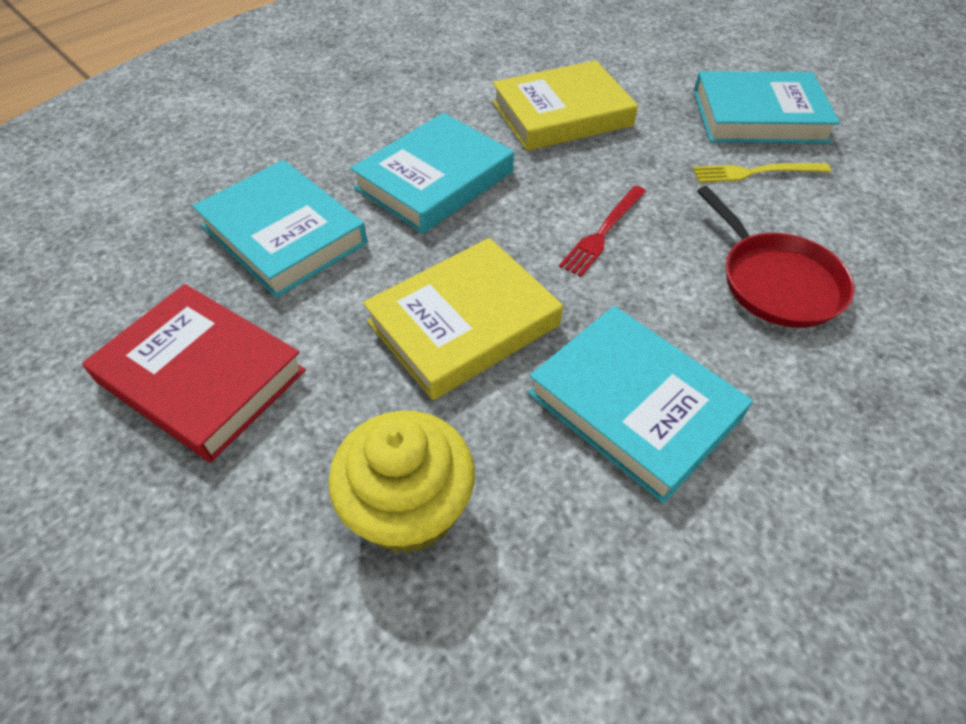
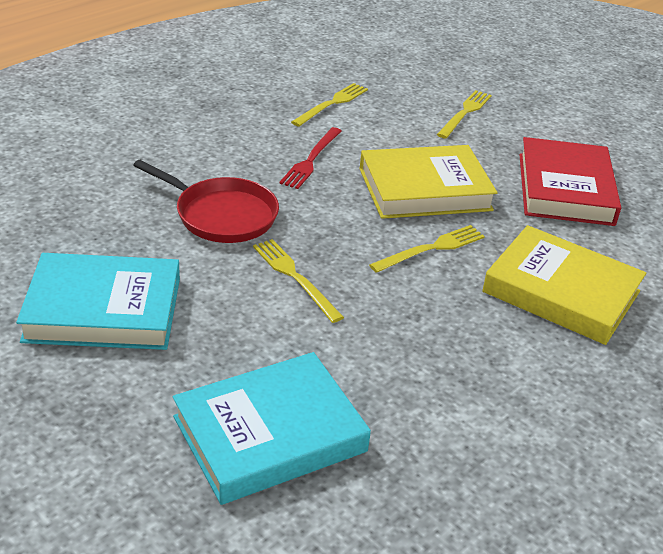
turquoise book: 4 -> 2
yellow cupcake: 1 -> 0
yellow fork: 1 -> 4

